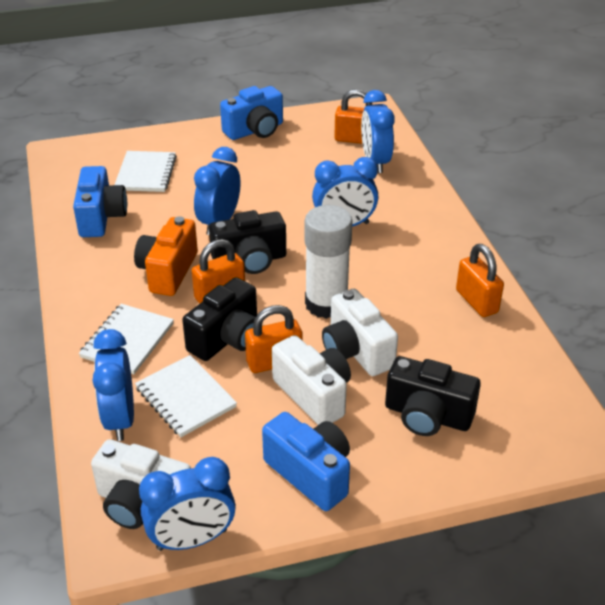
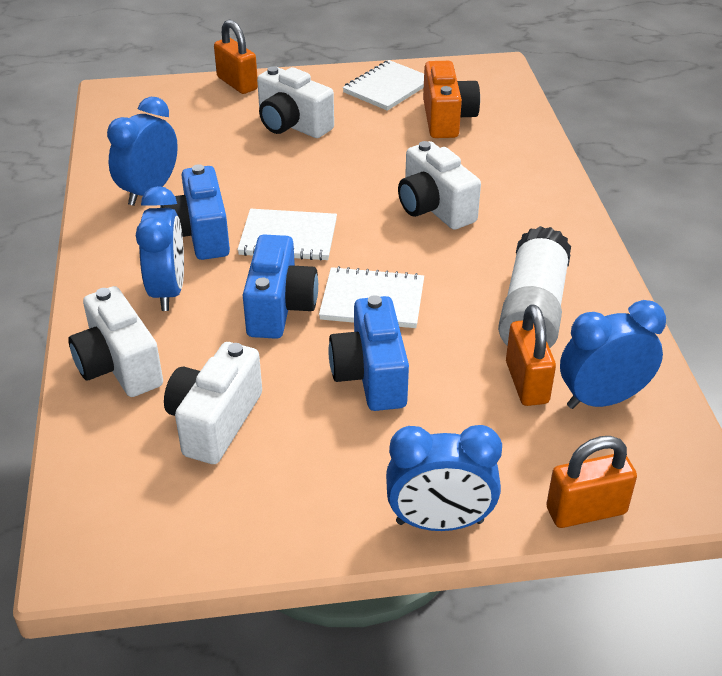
black camera: 3 -> 0
blue clock: 5 -> 4
orange padlock: 4 -> 3
white camera: 3 -> 4

